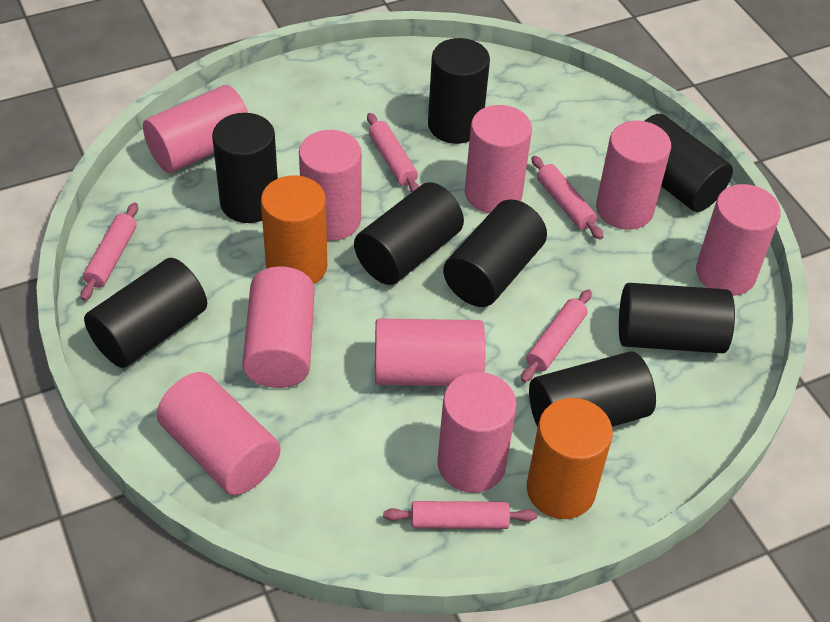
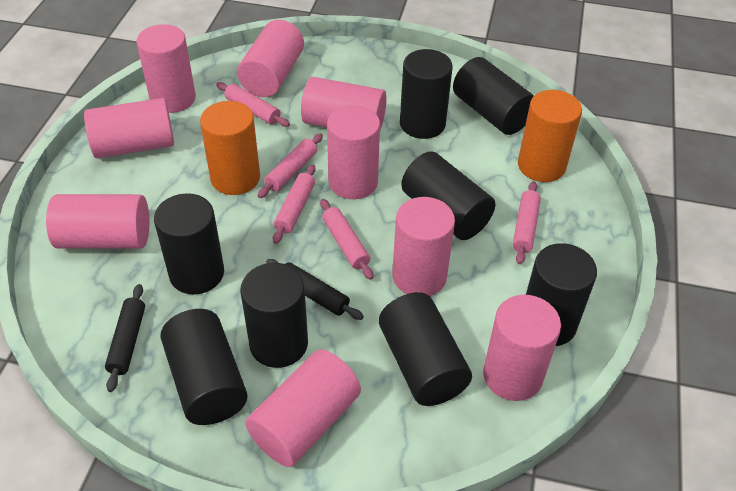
black rolling pin: 0 -> 2

